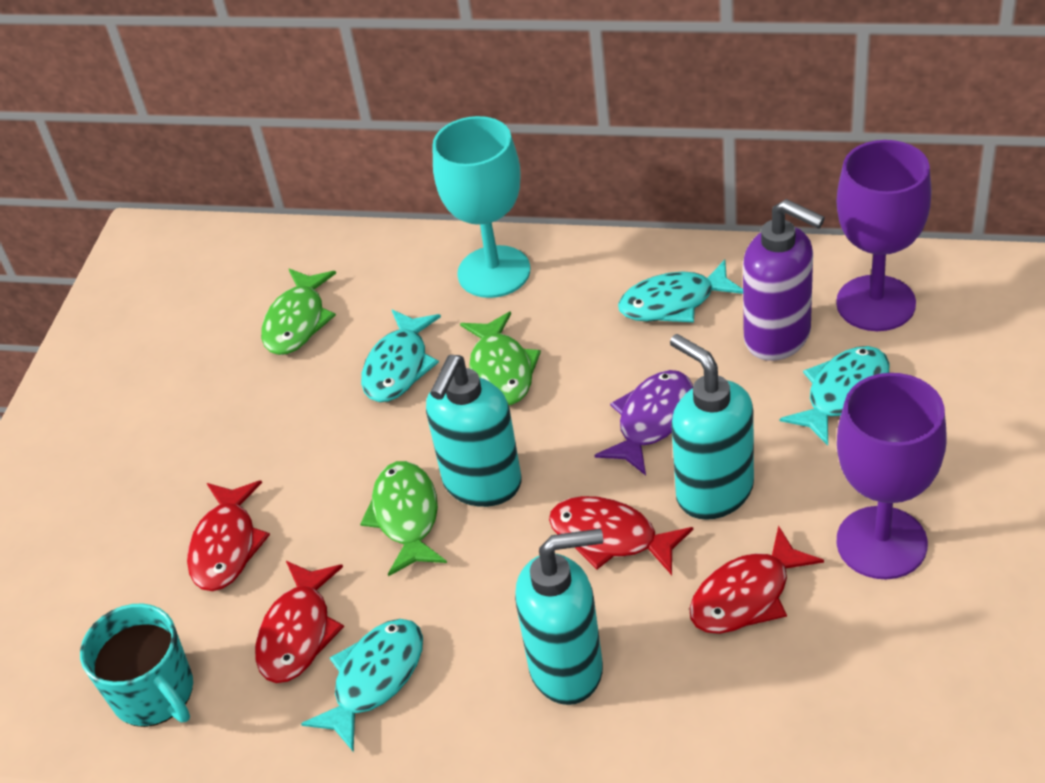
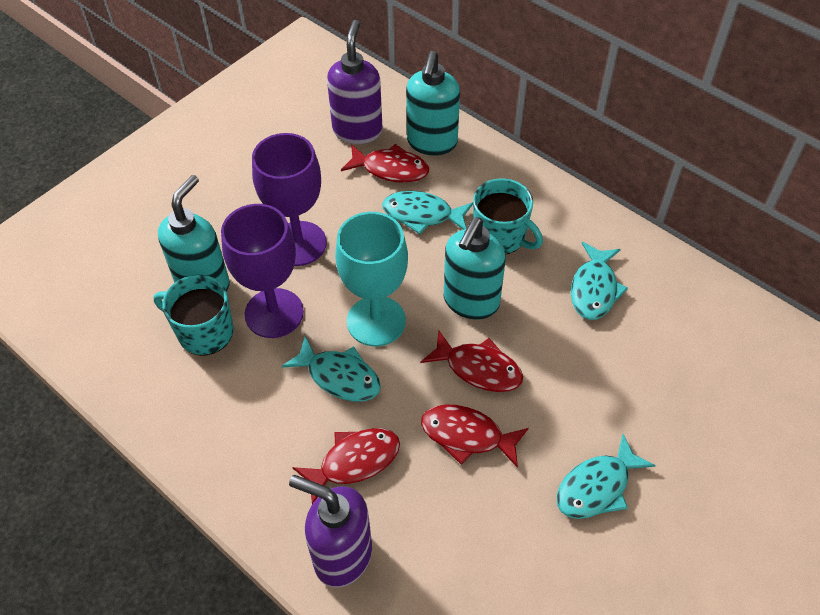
green fish: 3 -> 0
purple fish: 1 -> 0
purple soap dispenser: 1 -> 2
turquoise mug: 1 -> 2

